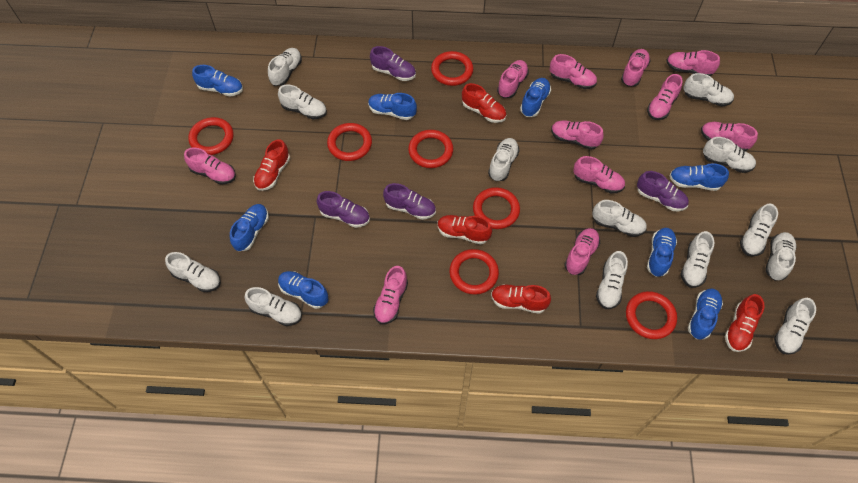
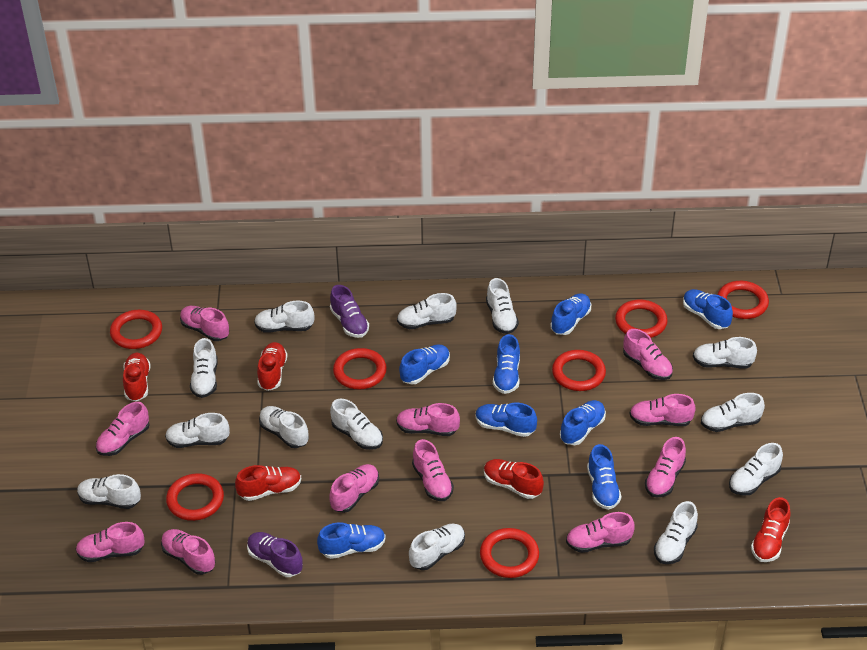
purple shoe: 4 -> 2

